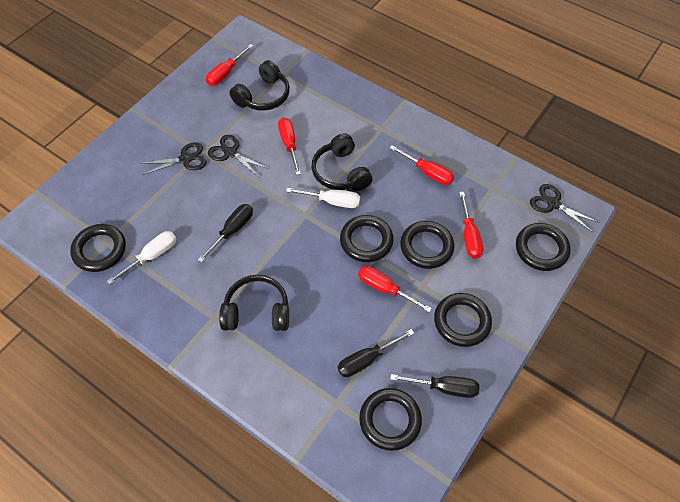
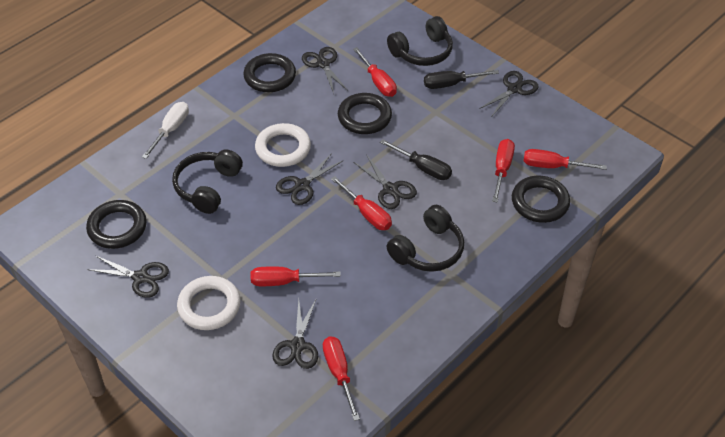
black ring: 6 -> 4
black scissors: 3 -> 6
black screwdriver: 3 -> 2
red screwdriver: 5 -> 6
white ring: 0 -> 2
white screwdriver: 2 -> 1

